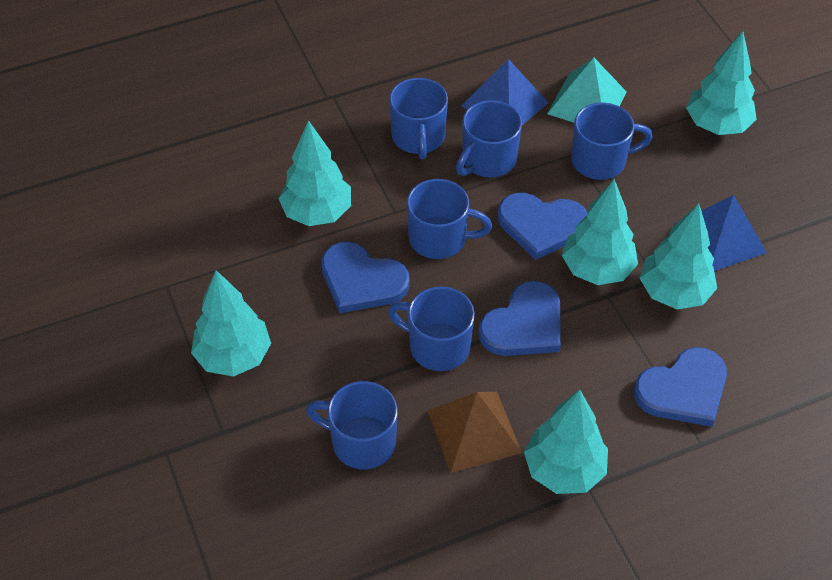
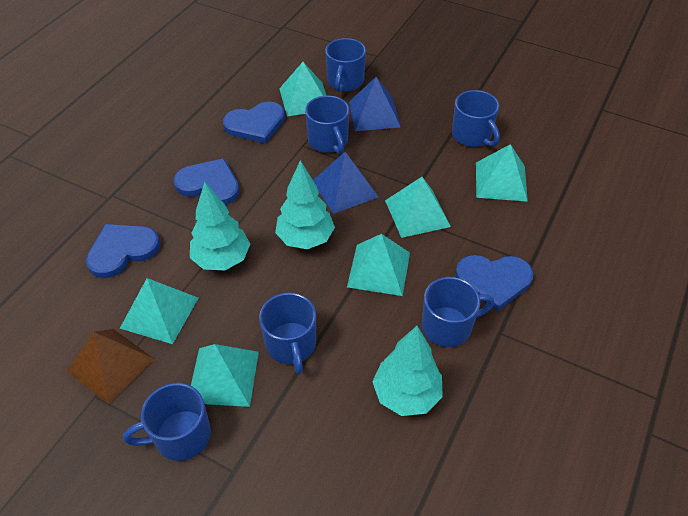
turquoise pyramid: 1 -> 6
turquoise tree: 6 -> 3

